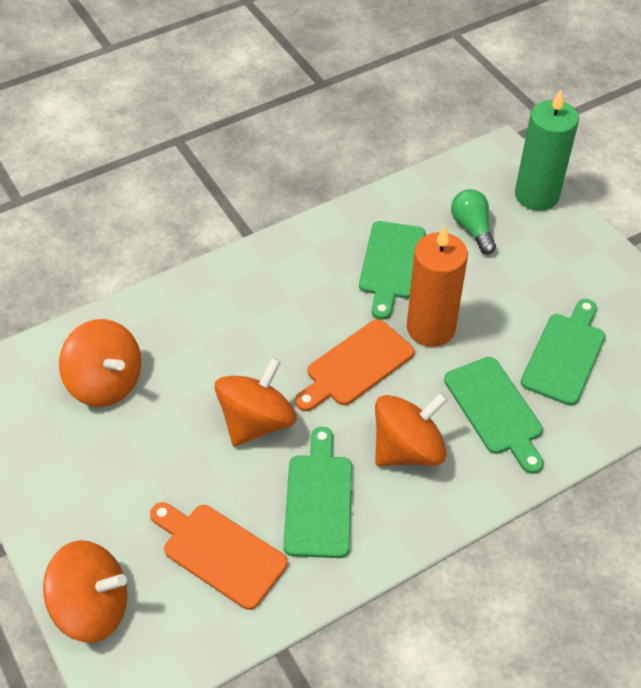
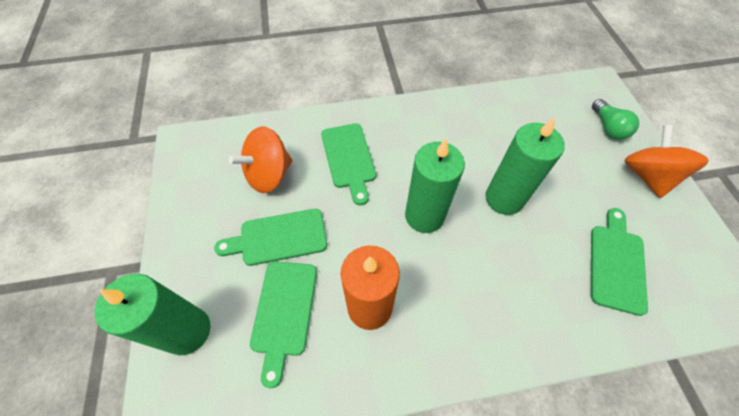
green candle: 1 -> 3
orange cutting board: 2 -> 0
orange spinning top: 4 -> 2

